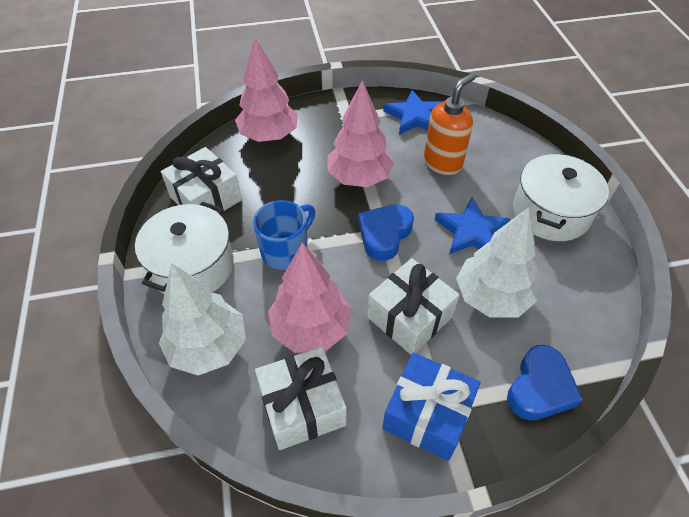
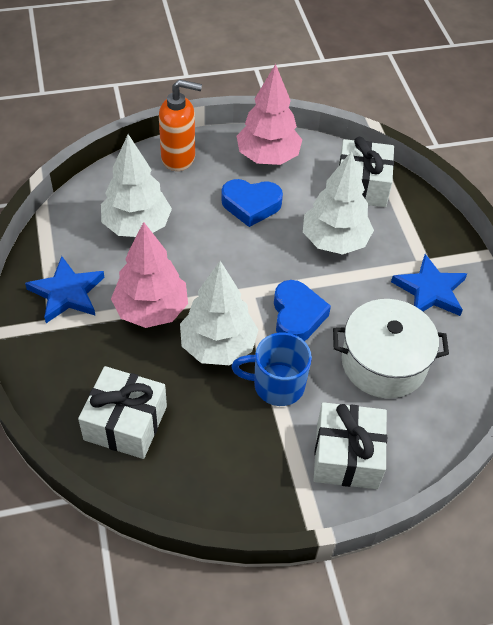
blue gift: 1 -> 0
pink tree: 3 -> 2
white pot: 2 -> 1
white tree: 2 -> 3

